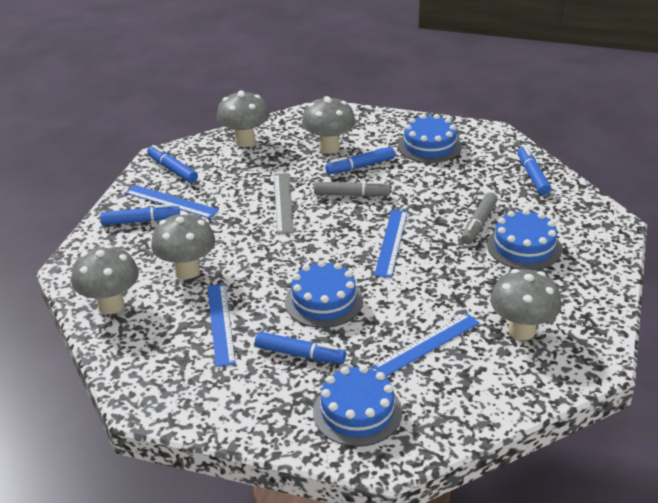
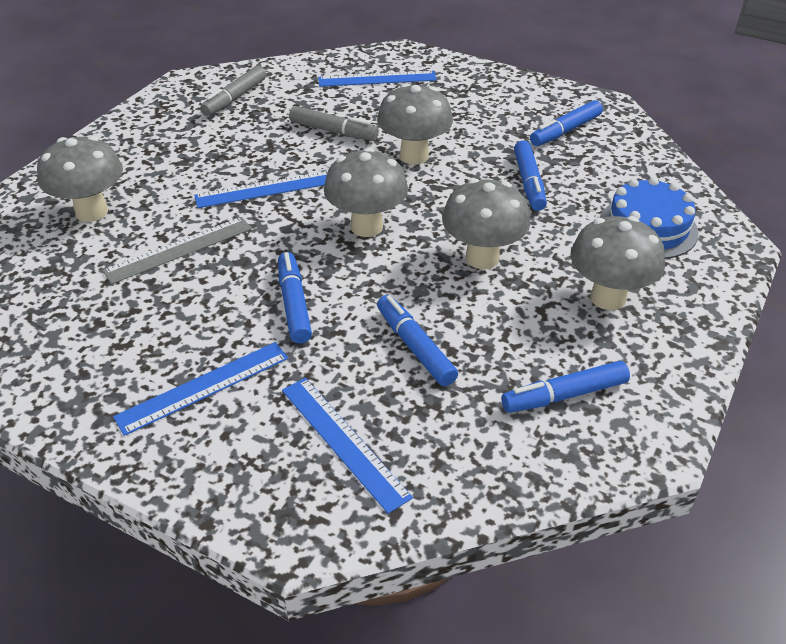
blue cake: 4 -> 1

